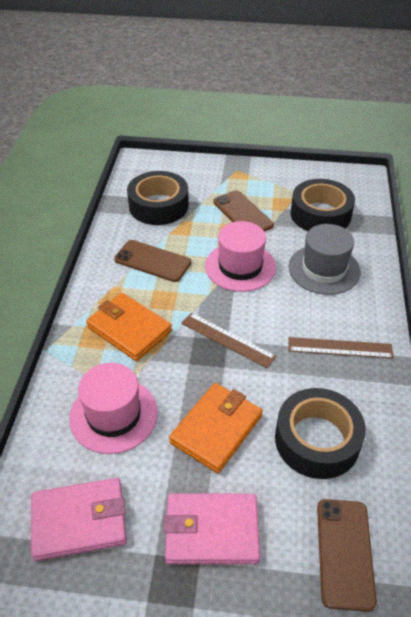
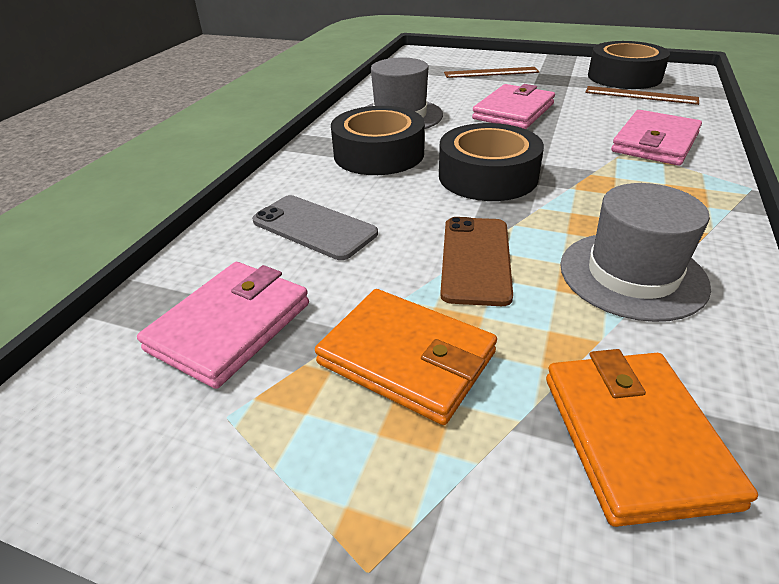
brown phone: 3 -> 1
grey hat: 1 -> 2
grey phone: 0 -> 1
pink hat: 2 -> 0
pink wallet: 2 -> 3

